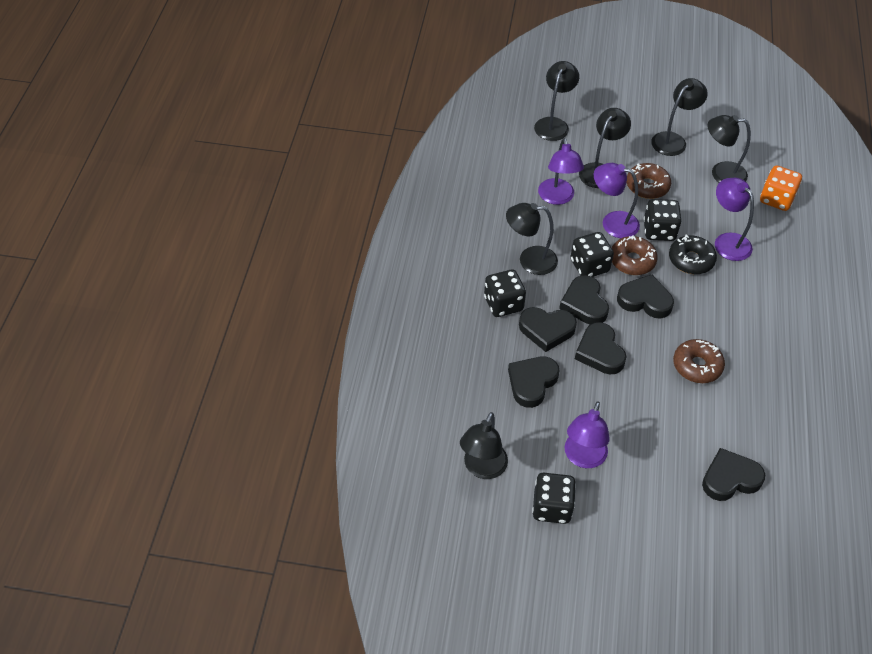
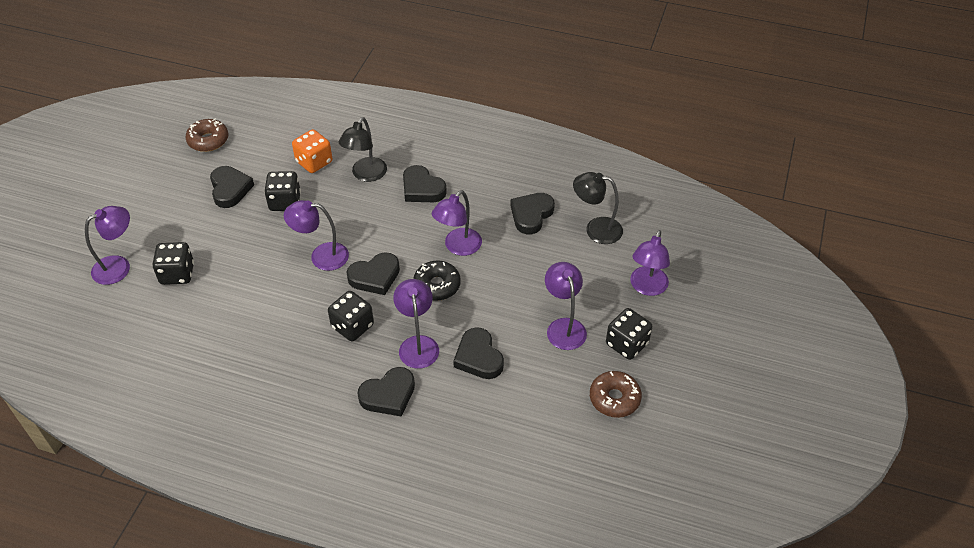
black lamp: 6 -> 2
brown donut: 3 -> 2
purple lamp: 4 -> 6

